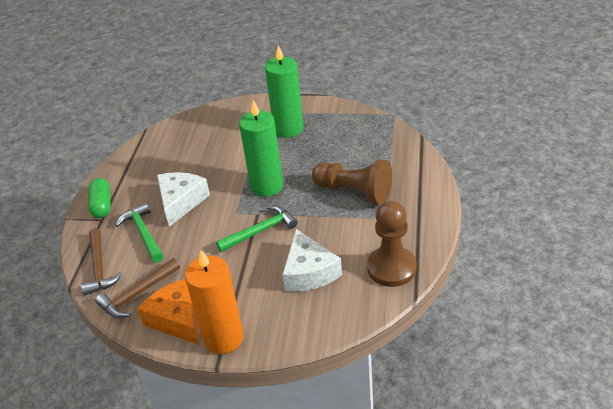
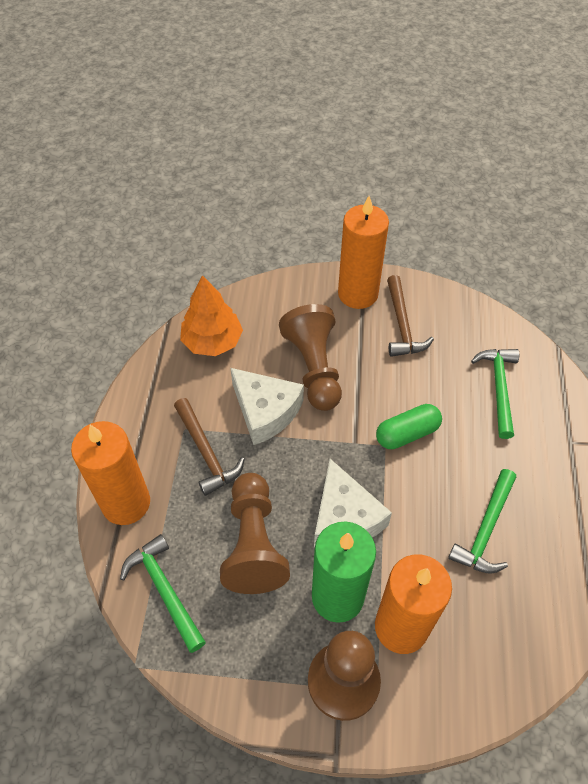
brown pawn: 2 -> 3
green candle: 2 -> 1
green hammer: 2 -> 3
orange candle: 1 -> 3
orange cheese: 1 -> 0
orange tree: 0 -> 1

